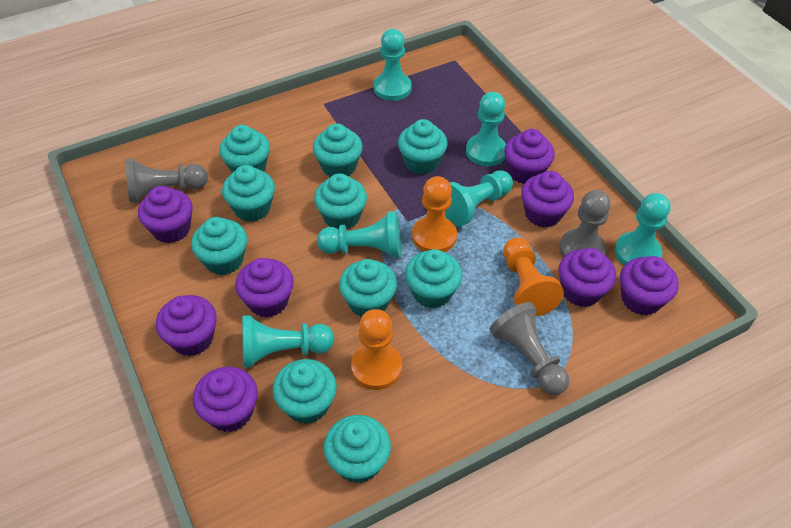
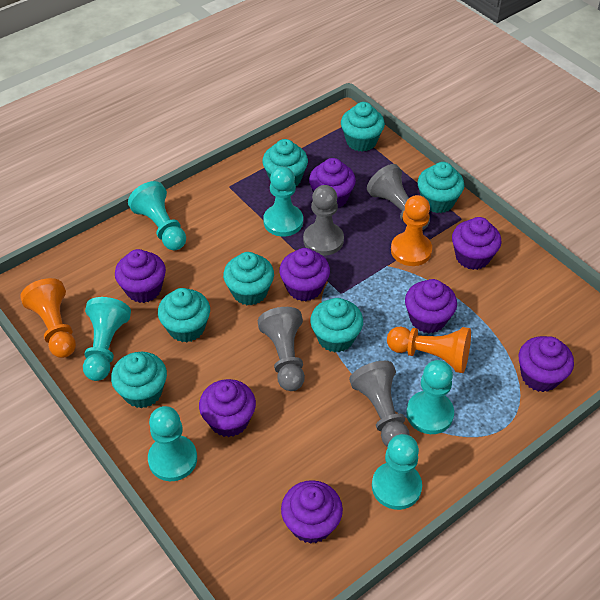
grey pawn: 3 -> 4
turquoise cupcake: 10 -> 7

